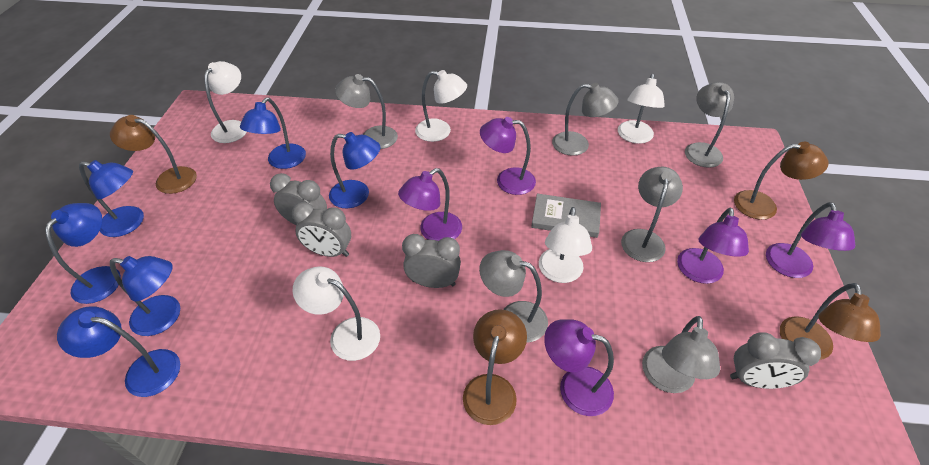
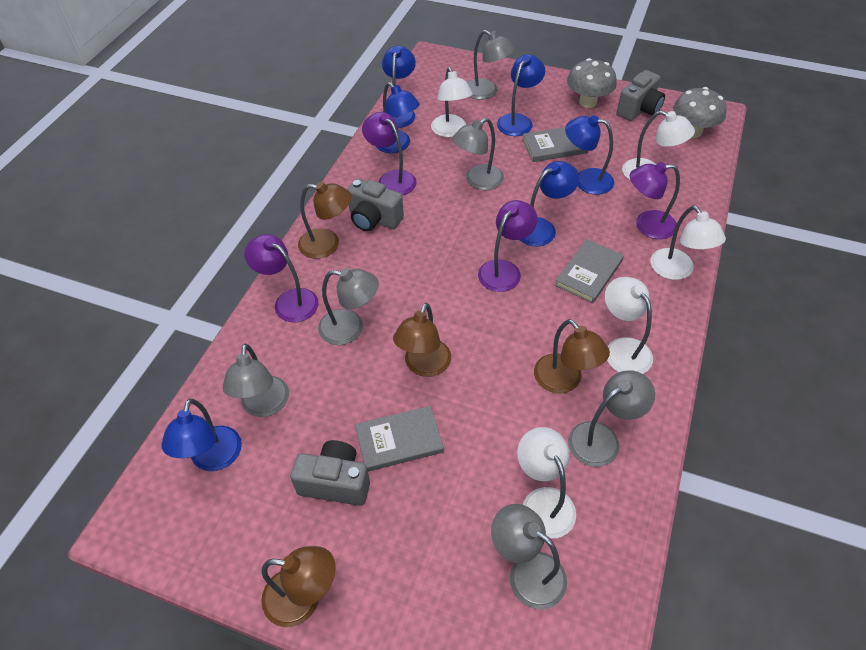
grey book: 1 -> 3
grey camera: 0 -> 3
grey clock: 4 -> 0
grey mushroom: 0 -> 2
purple lamp: 5 -> 4

